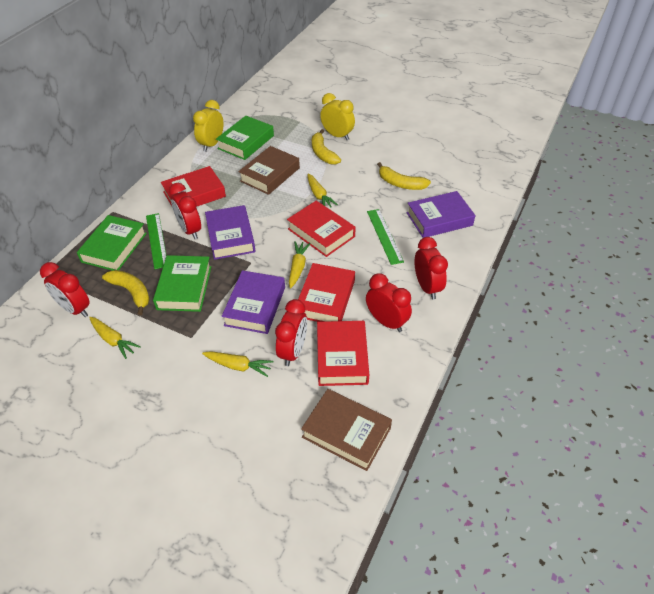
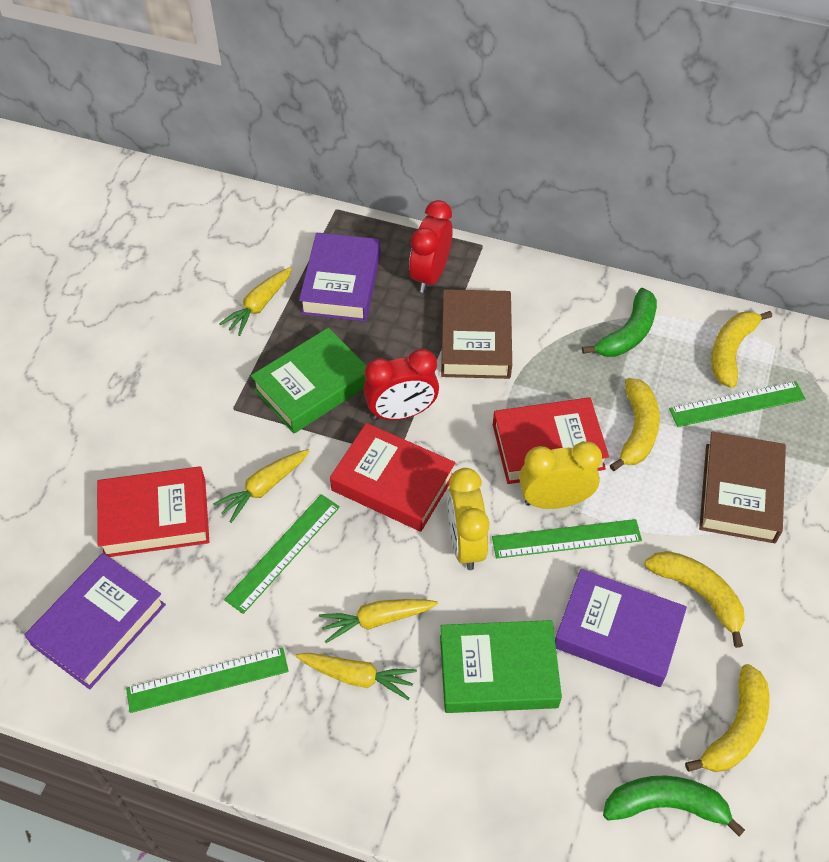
green banana: 0 -> 2
green book: 3 -> 2
green ruler: 2 -> 4
red book: 4 -> 3
red clock: 5 -> 2
yellow banana: 3 -> 4

